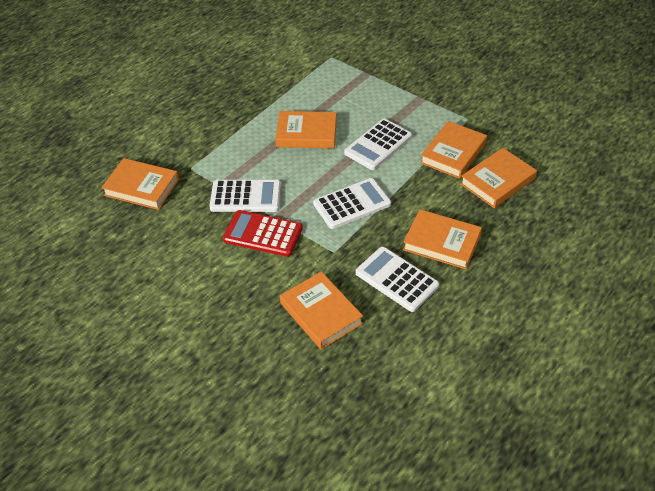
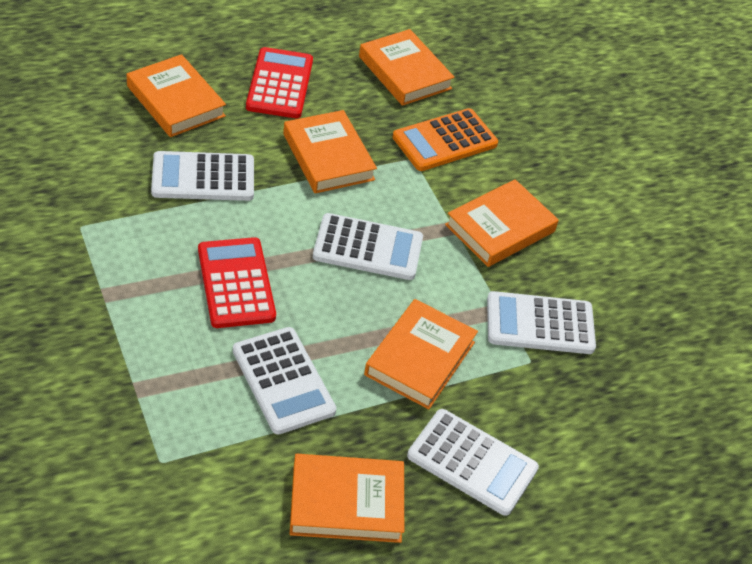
orange calculator: 0 -> 1
red calculator: 1 -> 2
white calculator: 4 -> 5

